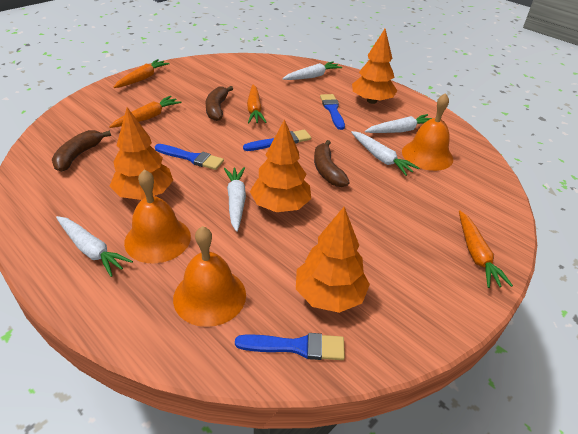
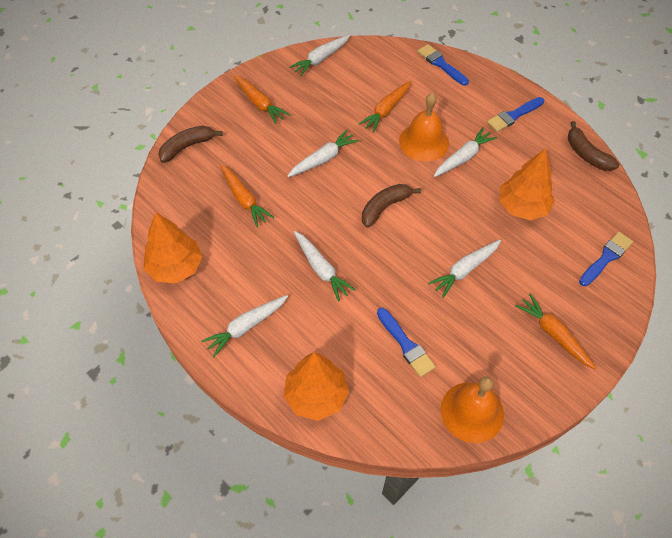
orange bell: 3 -> 2
orange tree: 4 -> 3
white carrot: 5 -> 6

